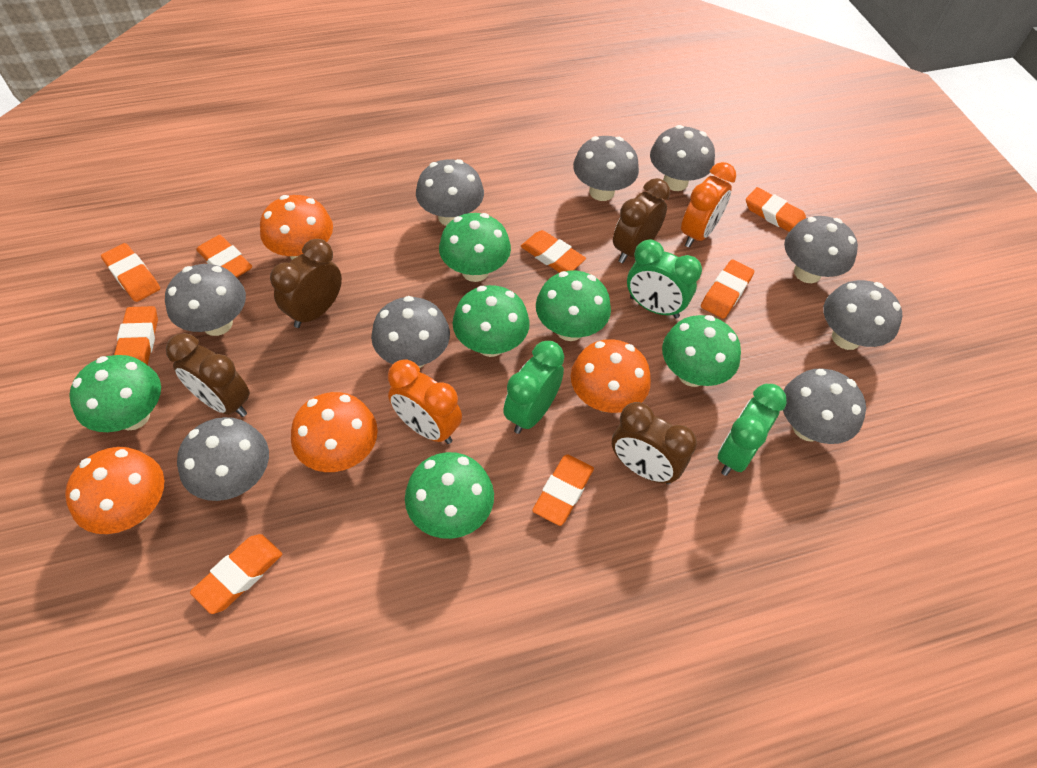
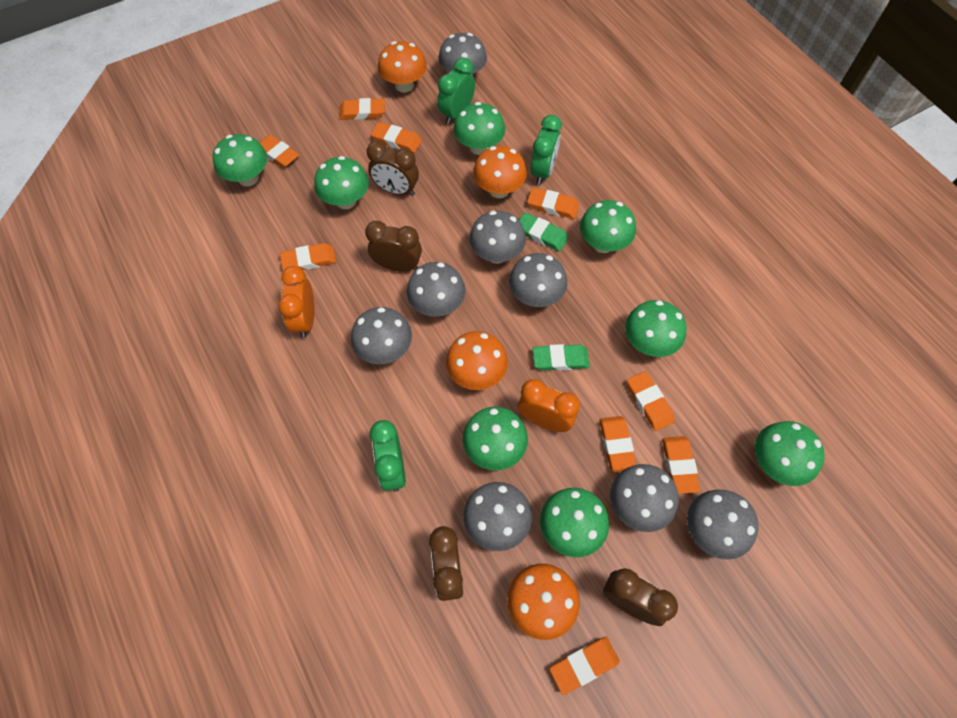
green eraser: 0 -> 2
green mushroom: 6 -> 8
grey mushroom: 9 -> 8
orange eraser: 8 -> 9

